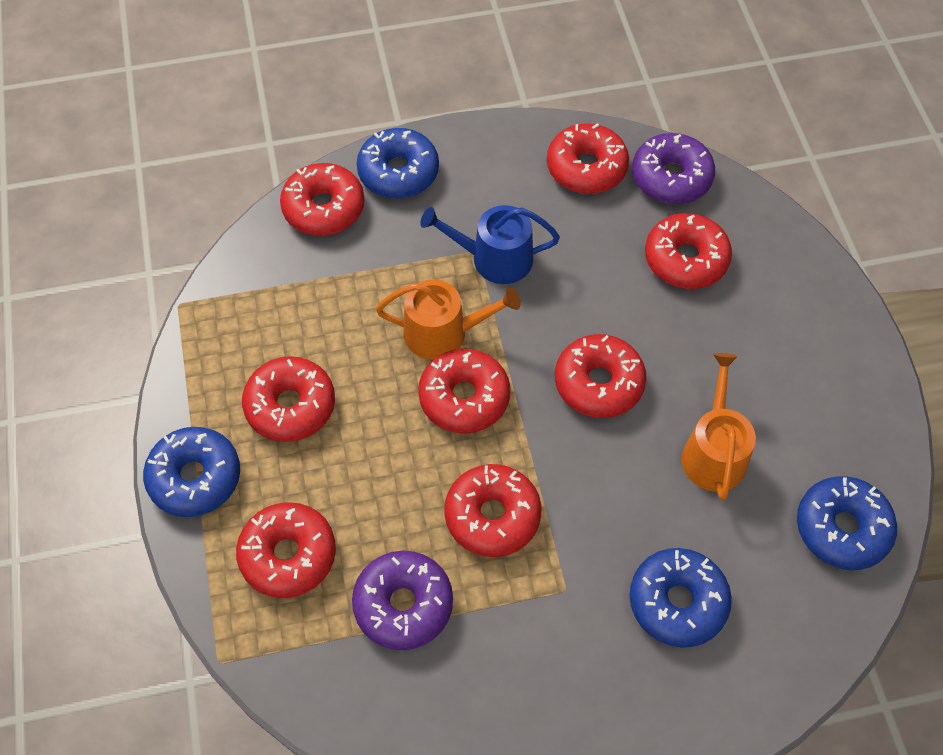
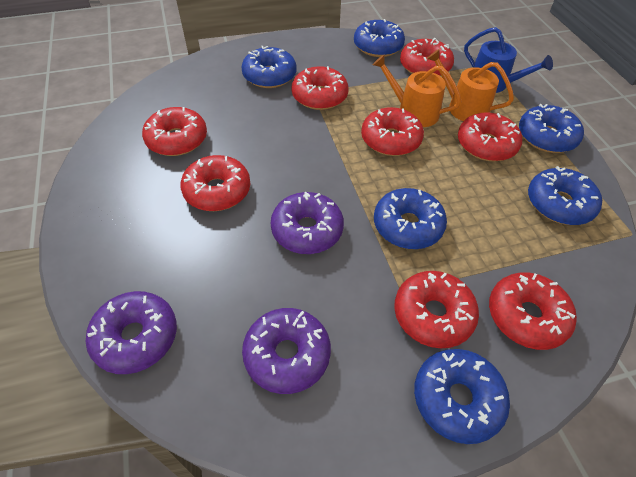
blue donut: 4 -> 6
purple donut: 2 -> 3

